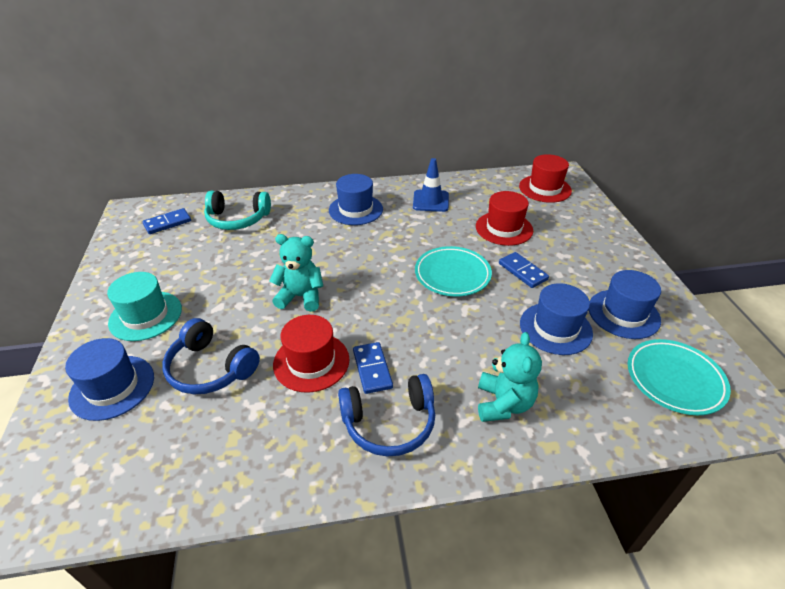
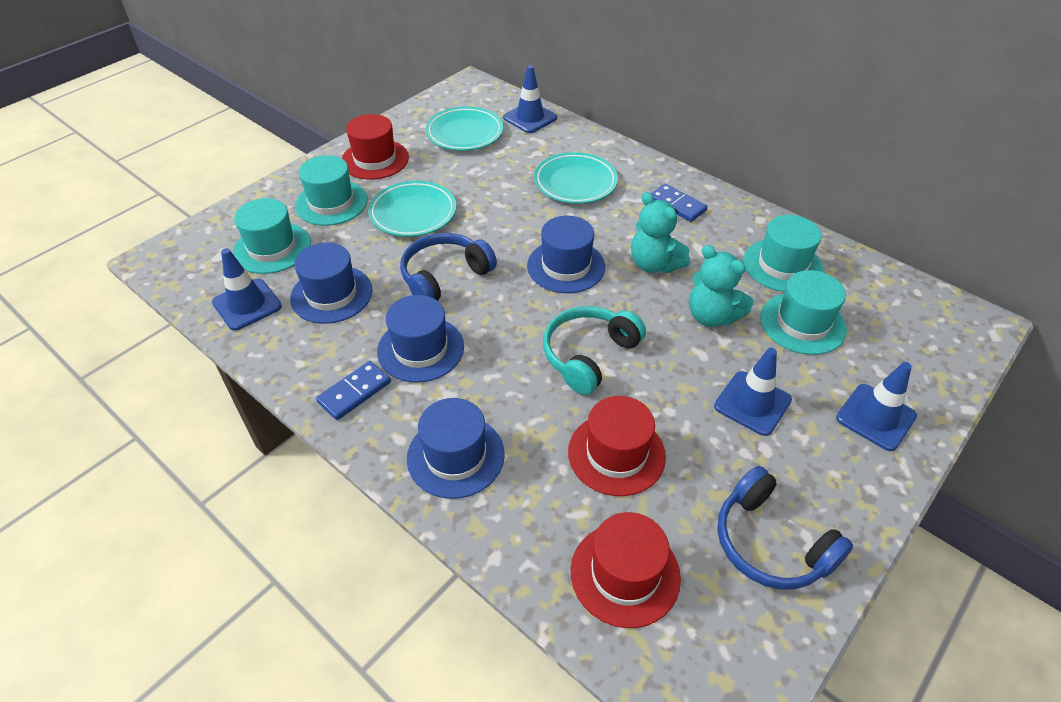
blue domino: 3 -> 2
blue traffic cone: 1 -> 4
turquoise hat: 1 -> 4
turquoise plate: 2 -> 3

